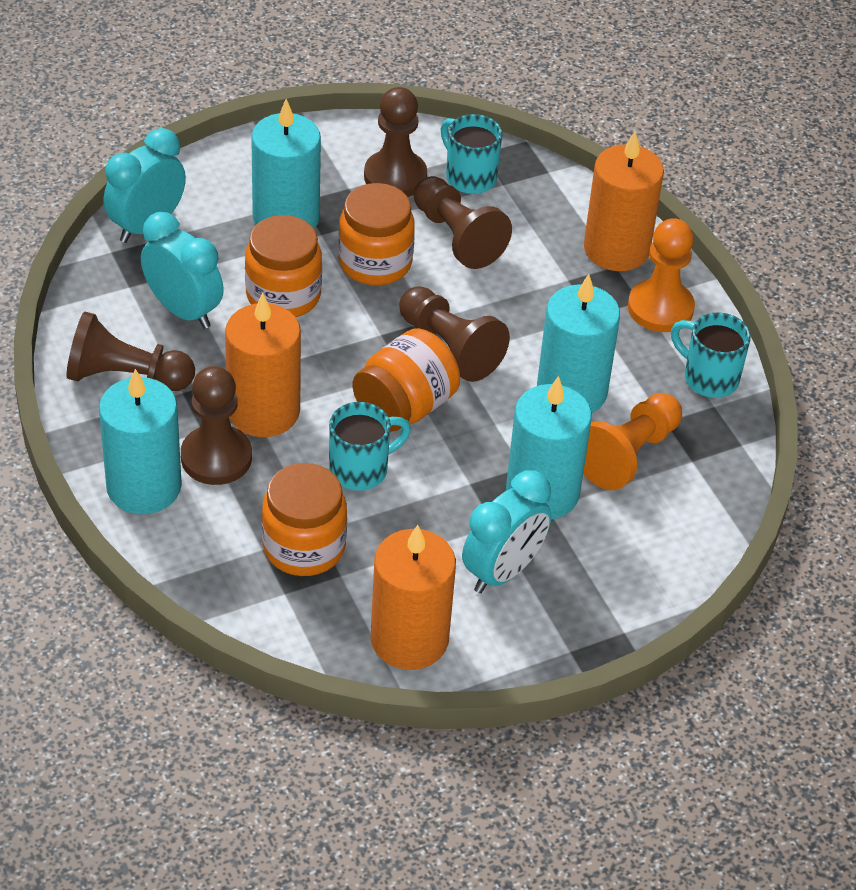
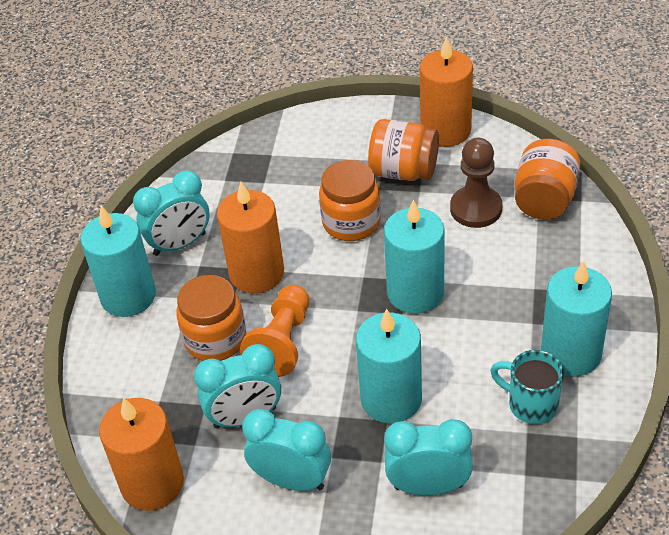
brown pawn: 5 -> 1
orange pawn: 2 -> 1
turquoise clock: 3 -> 4
turquoise mug: 3 -> 1

